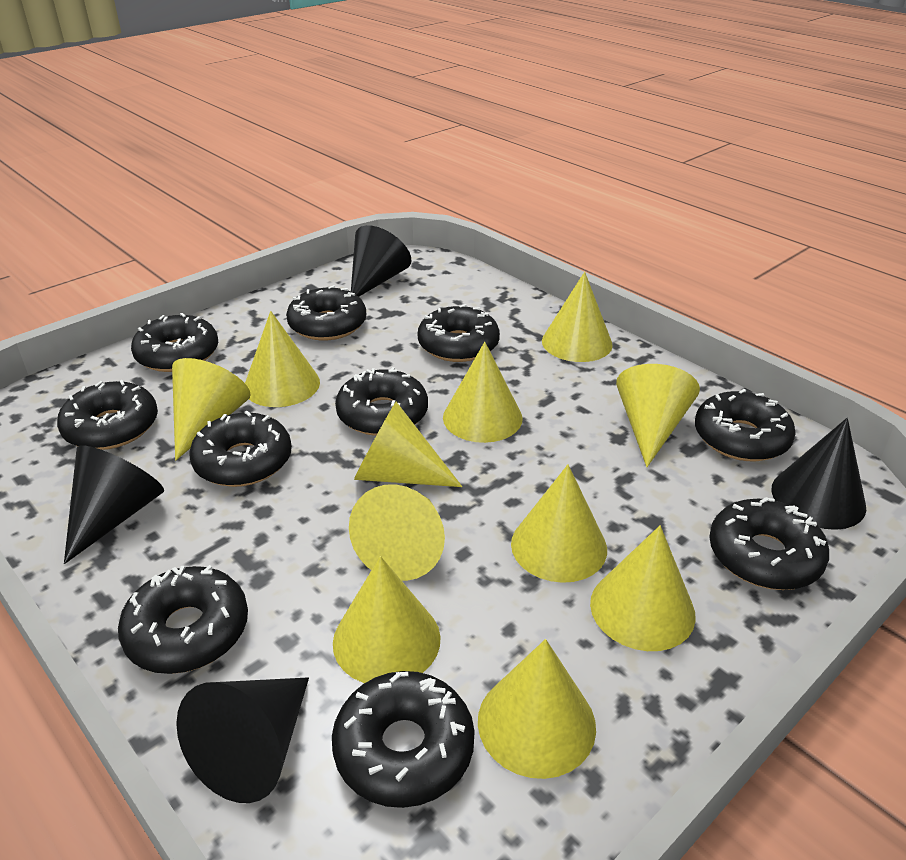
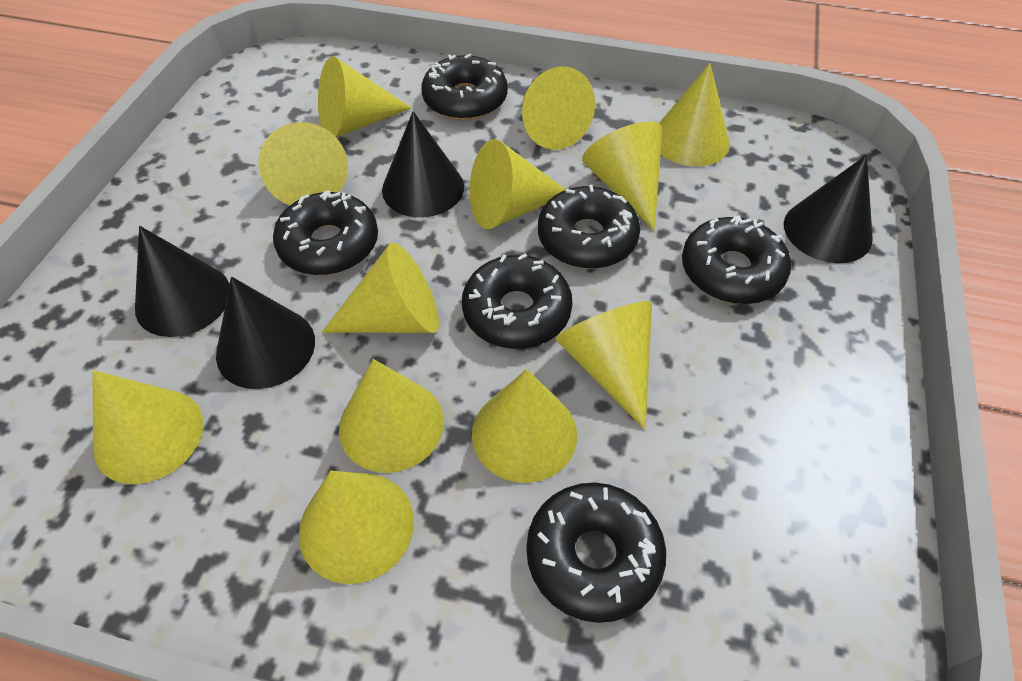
black donut: 10 -> 6
yellow cone: 11 -> 12

